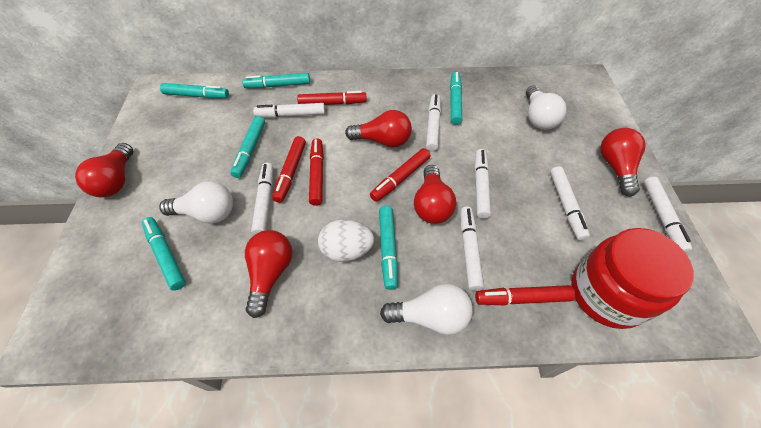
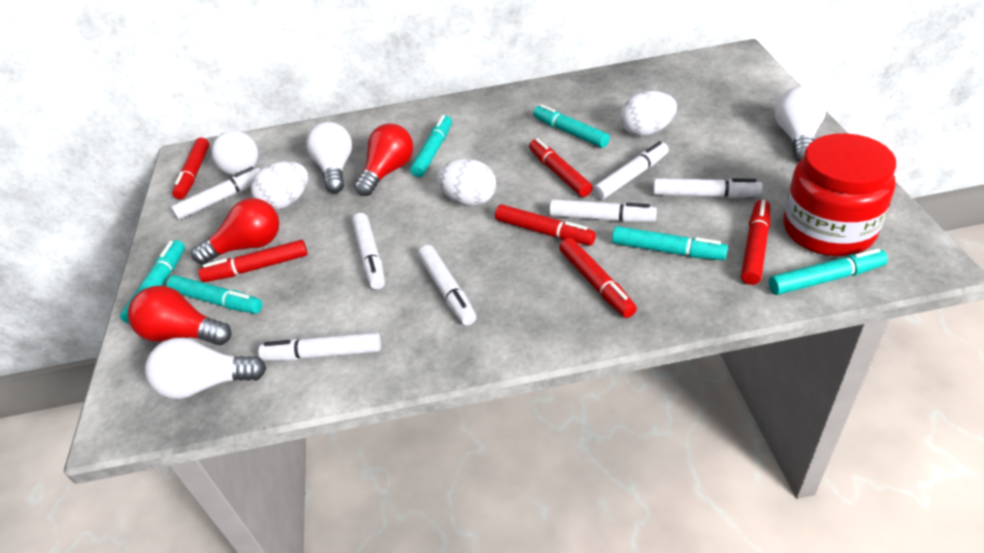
red light bulb: 5 -> 3
red marker: 5 -> 6
white egg: 1 -> 3
white light bulb: 3 -> 4

